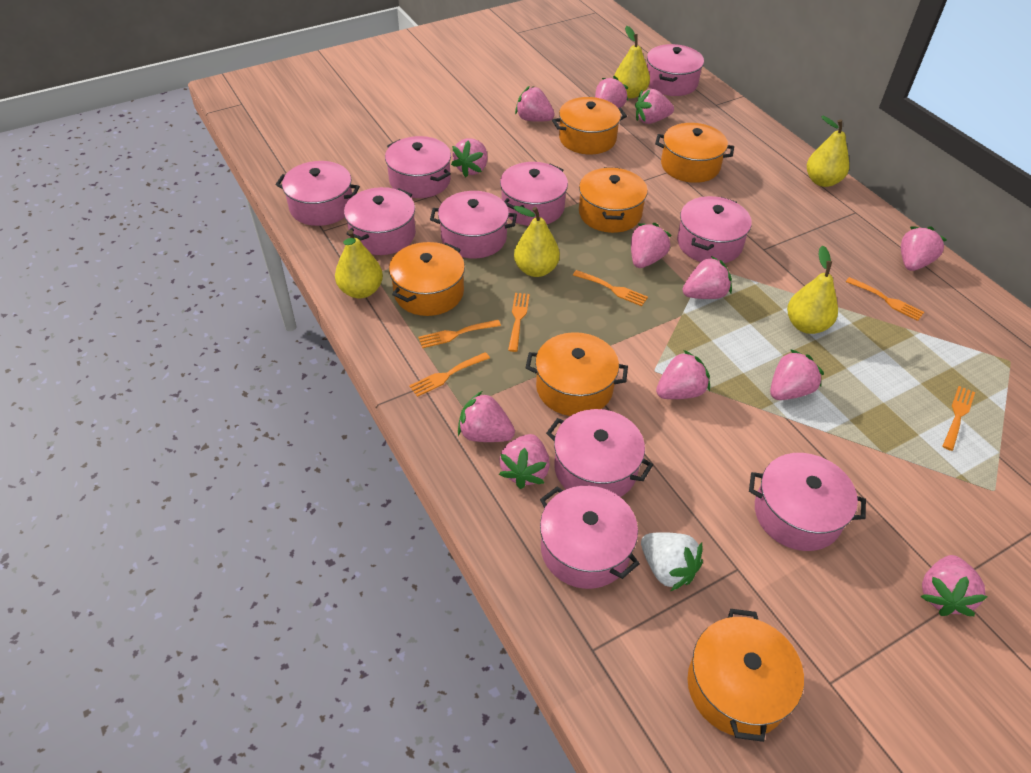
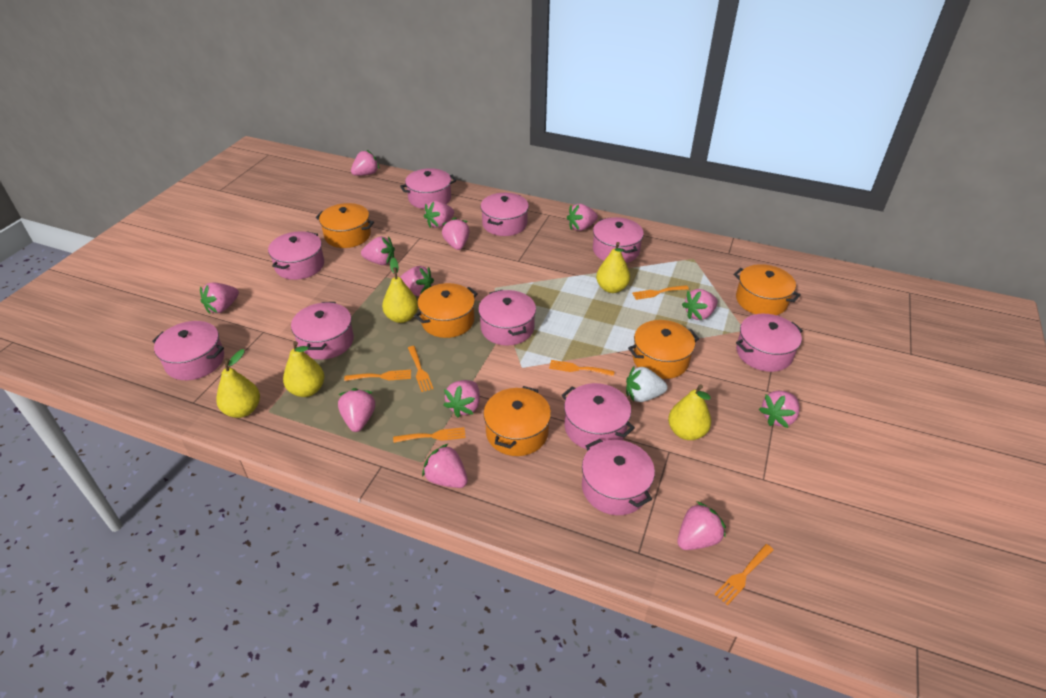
orange pot: 6 -> 5
pink strawberry: 12 -> 13

